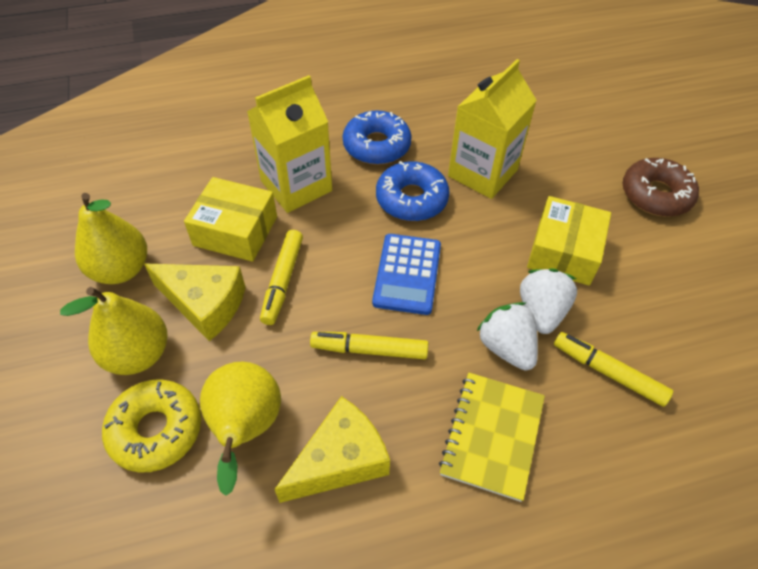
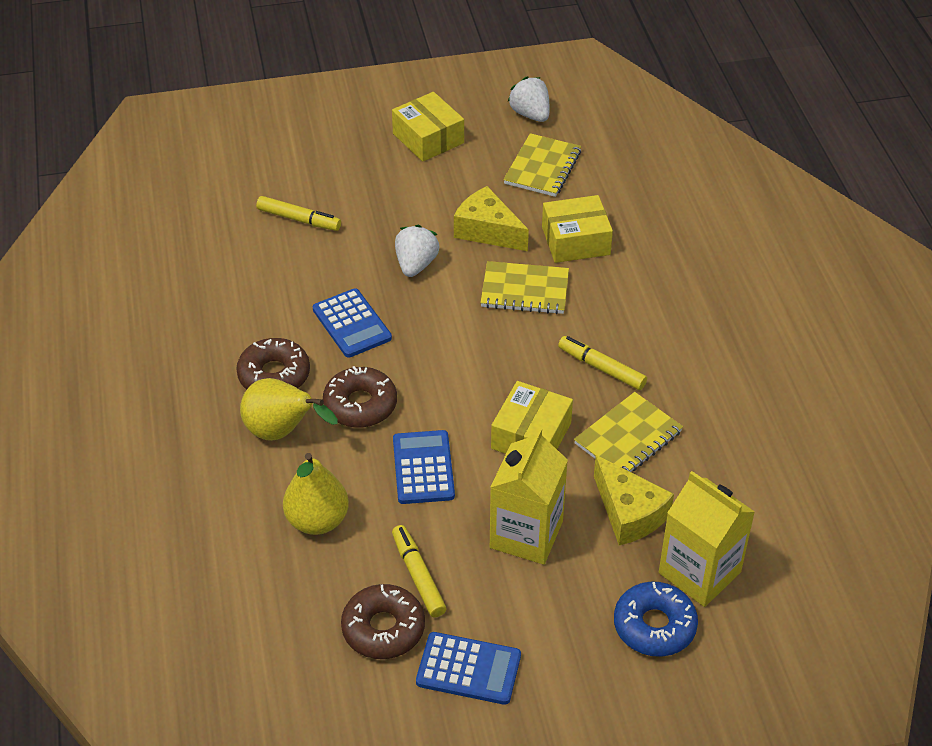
blue calculator: 1 -> 3
blue donut: 2 -> 1
brown donut: 1 -> 3
yellow box: 2 -> 3
yellow donut: 1 -> 0
yellow notebook: 1 -> 3
yellow pear: 3 -> 2

